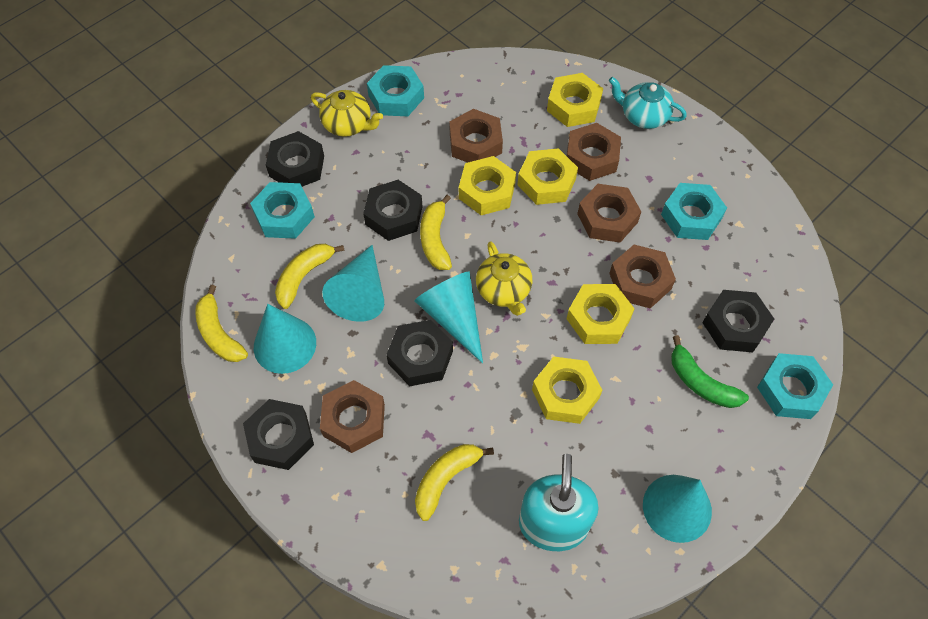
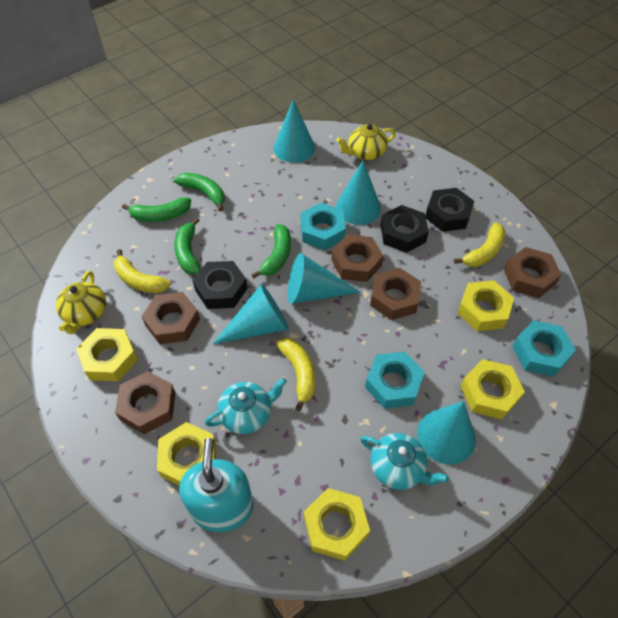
black nut: 5 -> 3
green banana: 1 -> 4
turquoise cone: 4 -> 5
turquoise nut: 4 -> 3
turquoise teapot: 1 -> 2
yellow banana: 4 -> 3

